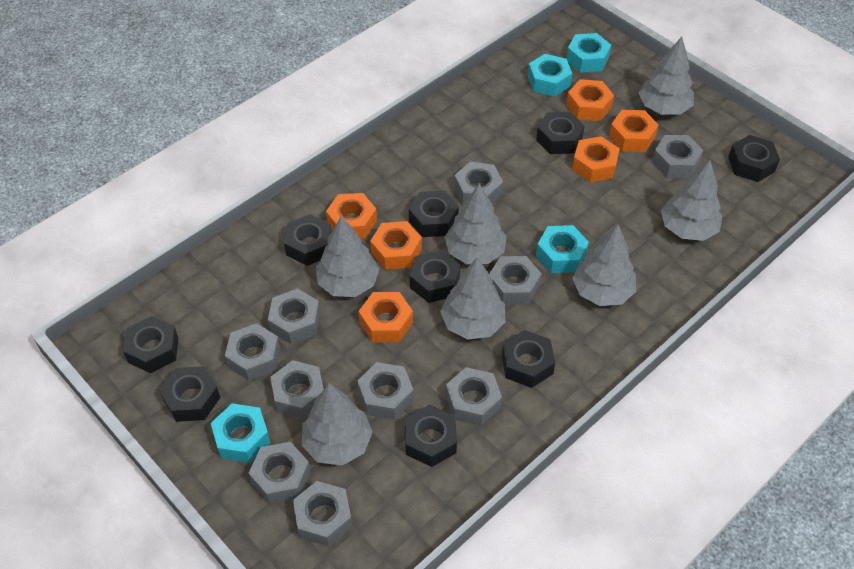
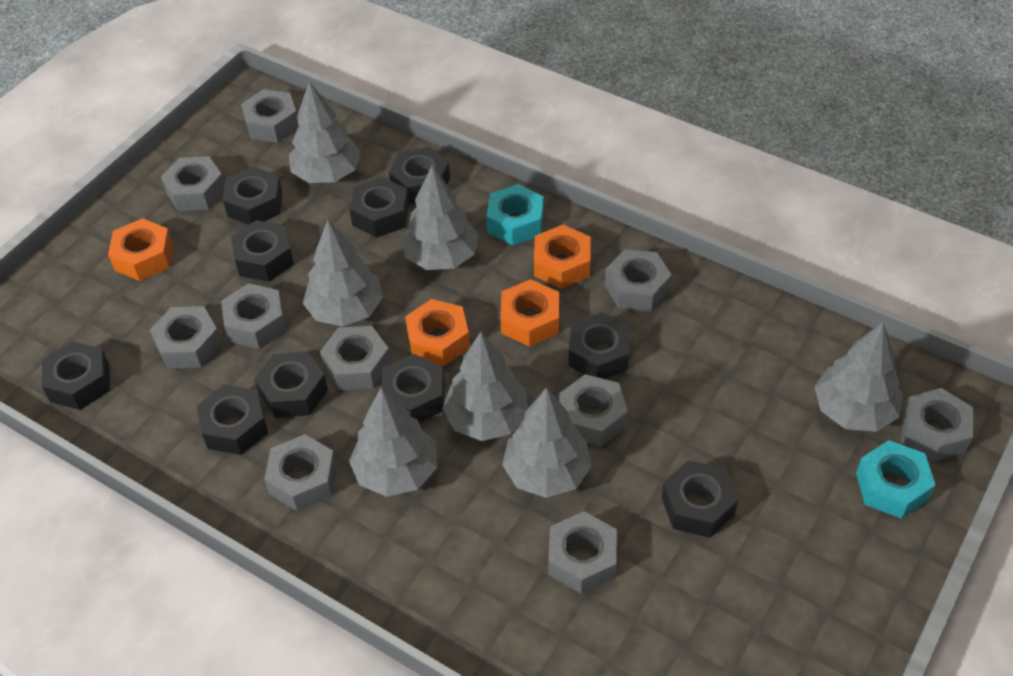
black nut: 9 -> 10
orange nut: 6 -> 4
turquoise nut: 4 -> 2

